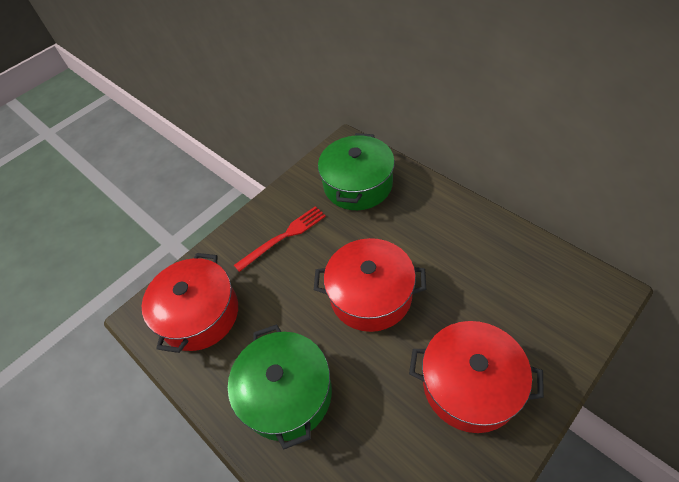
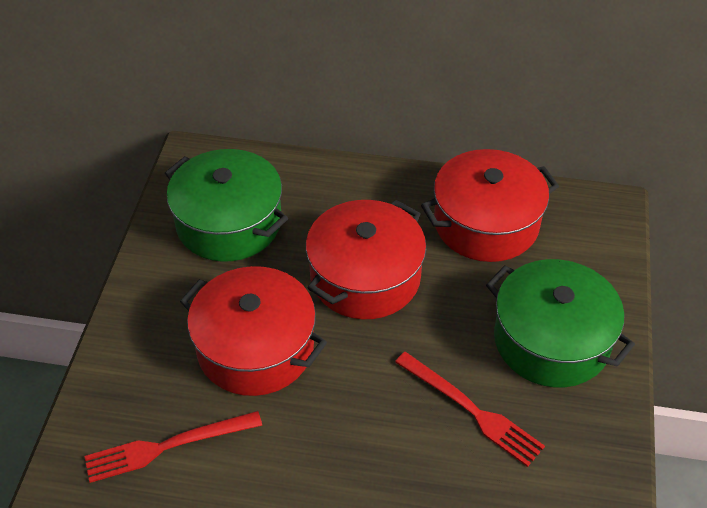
red fork: 1 -> 2

